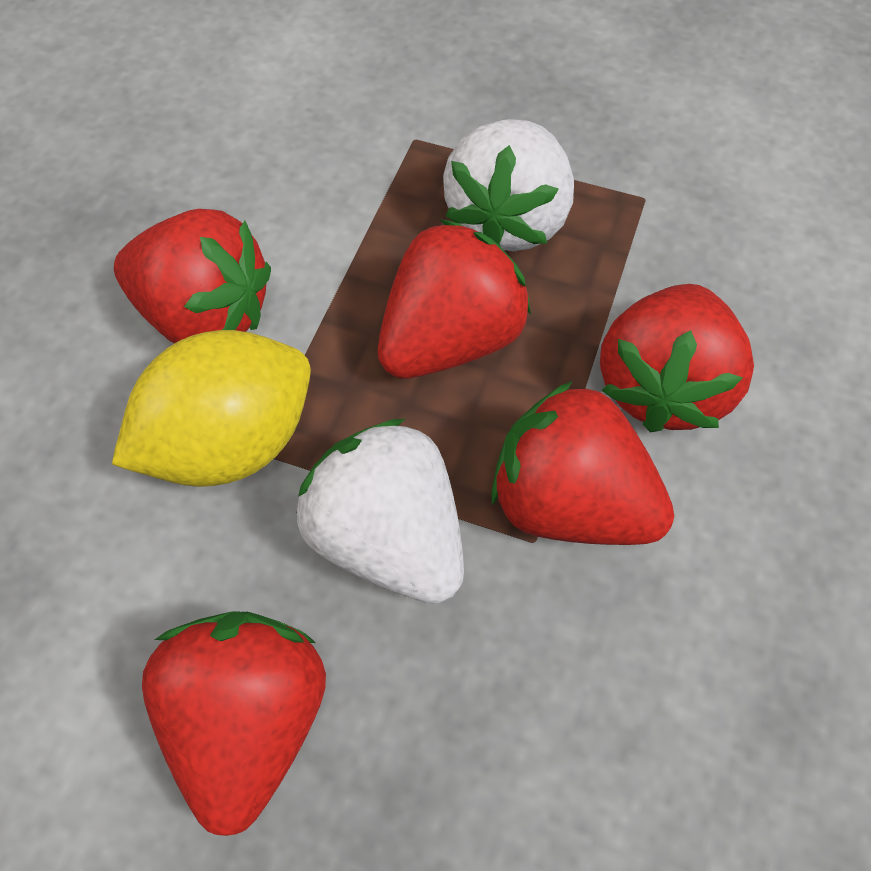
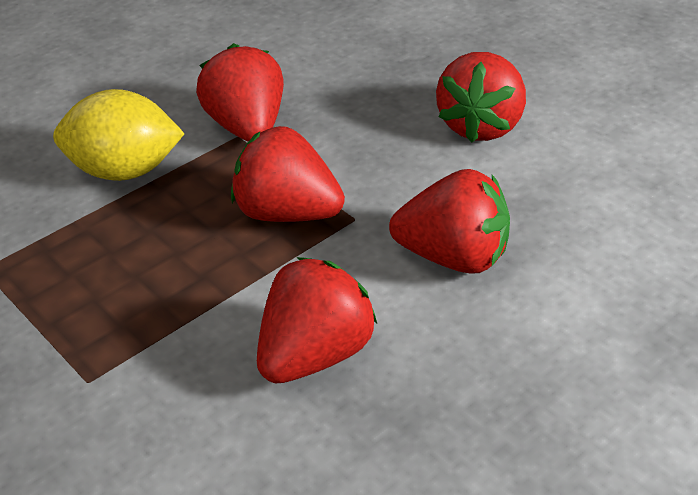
white strawberry: 2 -> 0

